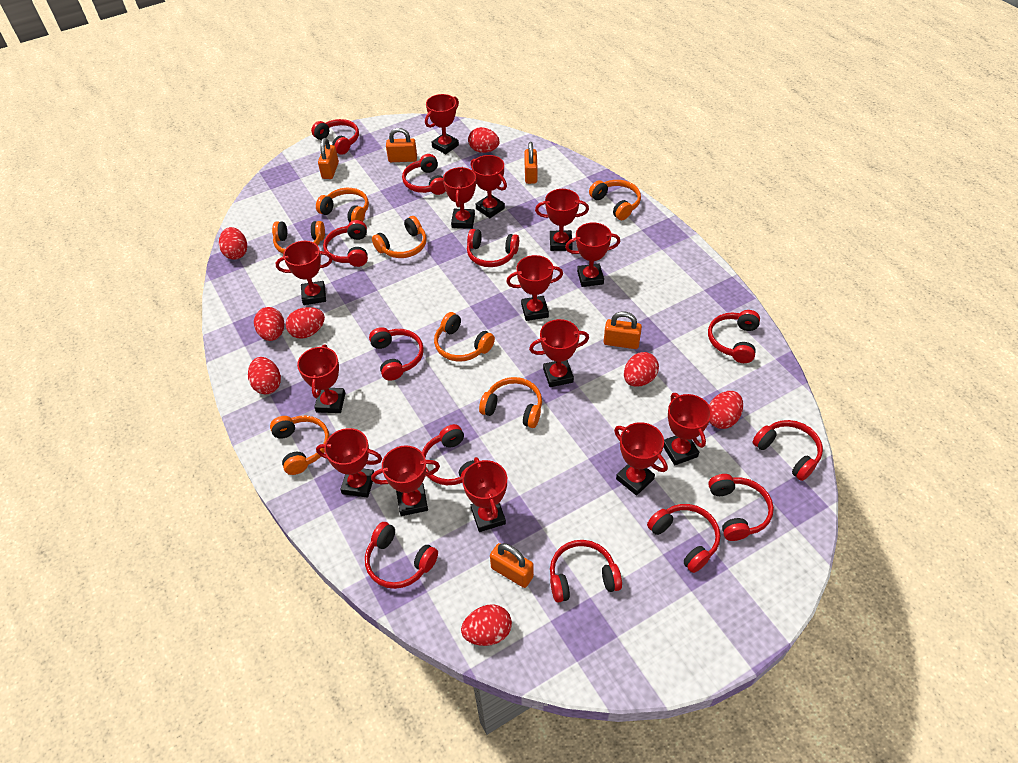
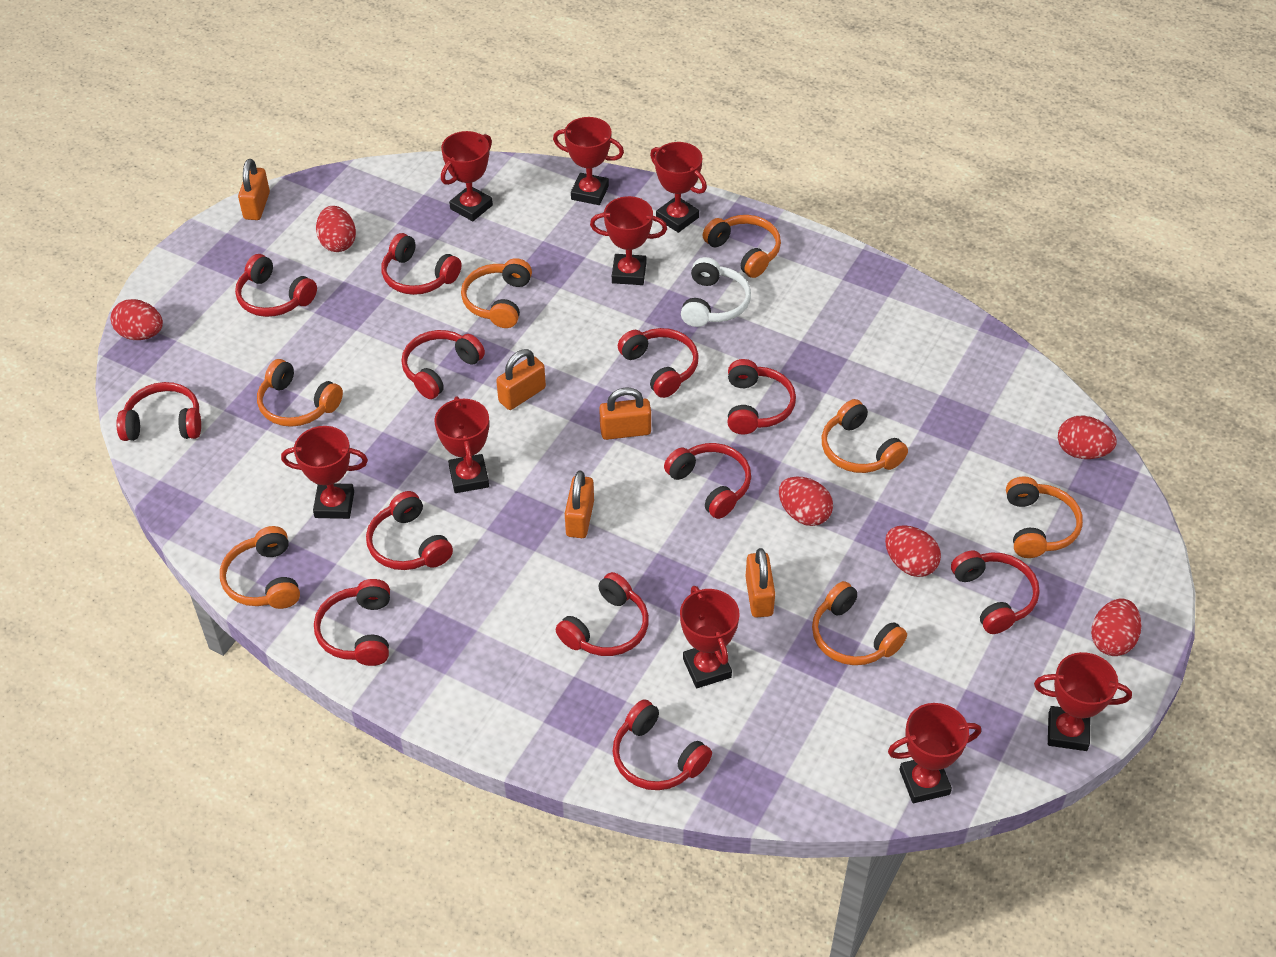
red egg: 8 -> 6
red trophy: 14 -> 9
white headphones: 0 -> 1

